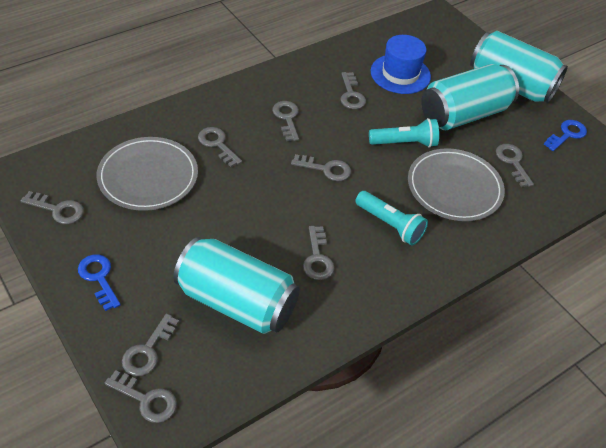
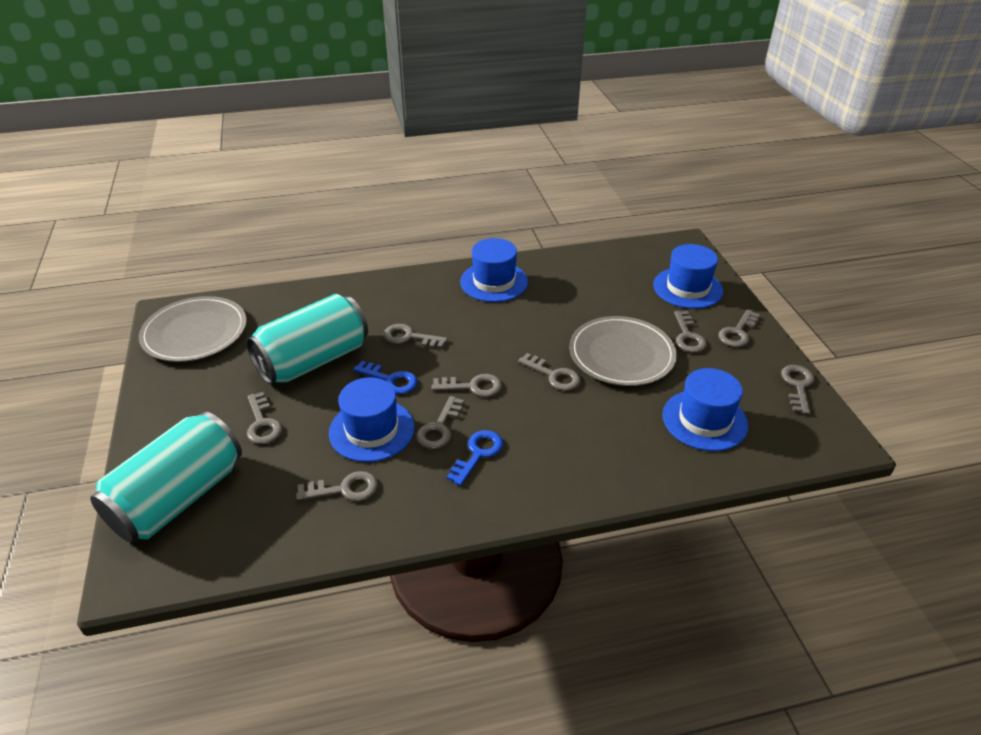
blue hat: 1 -> 4
turquoise can: 3 -> 2
turquoise flashlight: 2 -> 0

